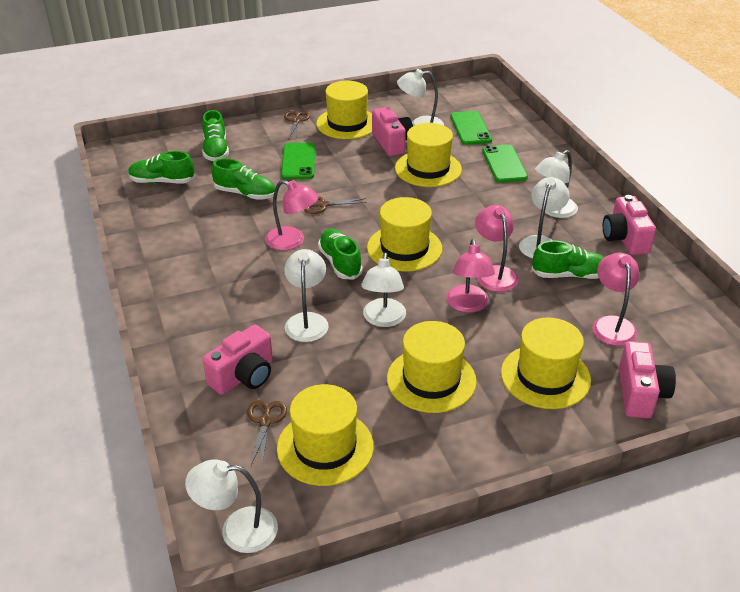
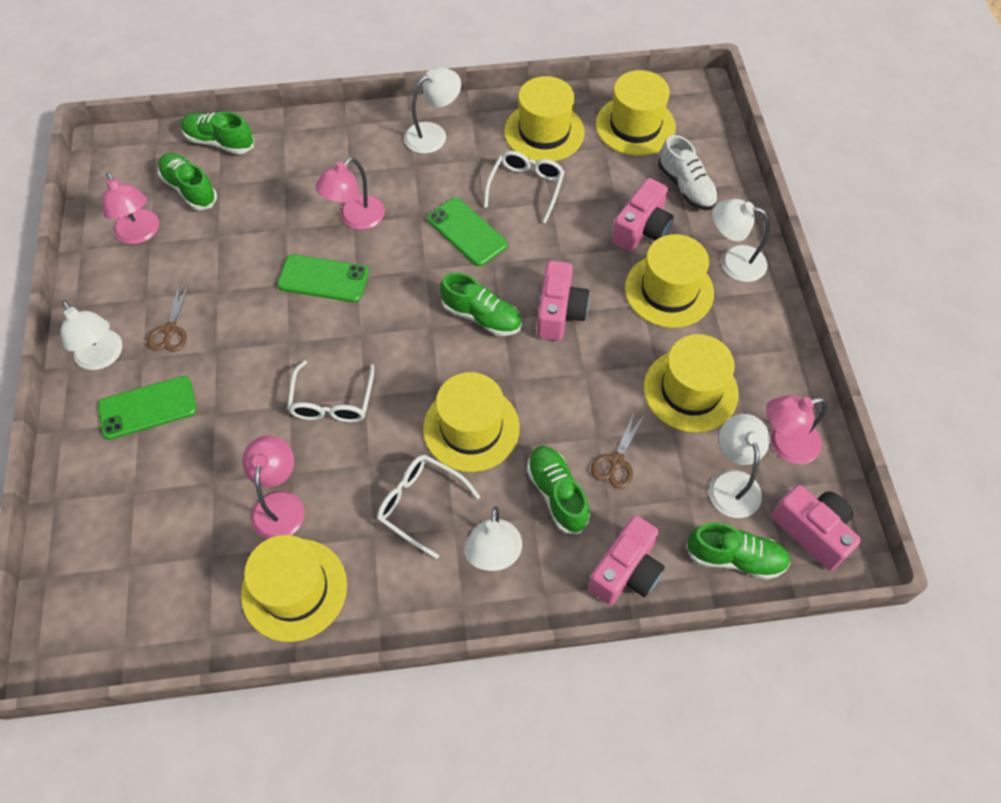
brown scissors: 3 -> 2
white glasses: 0 -> 3
white lamp: 6 -> 5
white shoe: 0 -> 1

